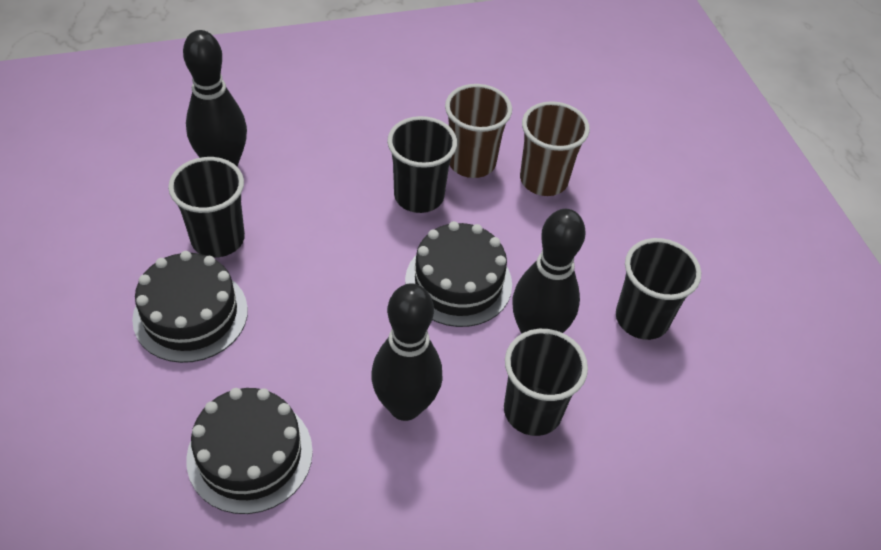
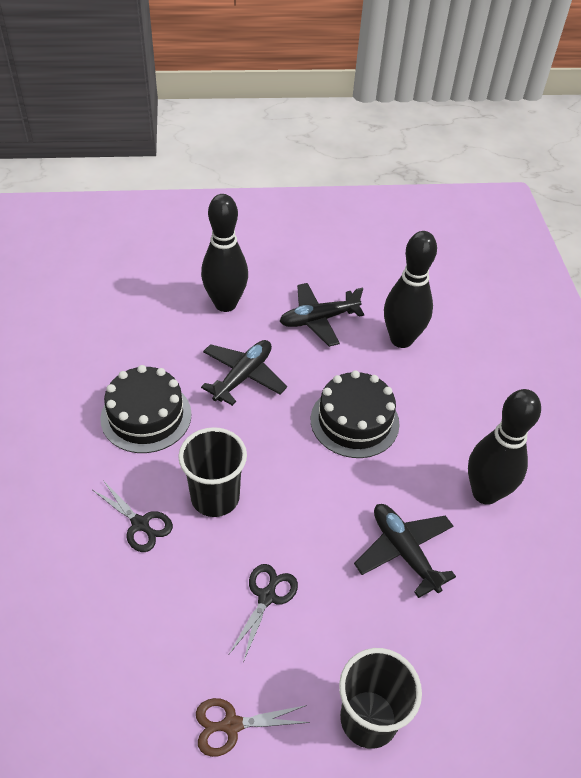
black cake: 3 -> 2
black cup: 4 -> 2
black plane: 0 -> 3
black scissors: 0 -> 2
brown cup: 2 -> 0
brown scissors: 0 -> 1

